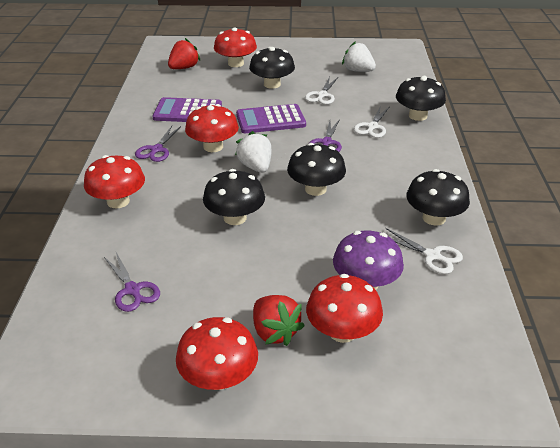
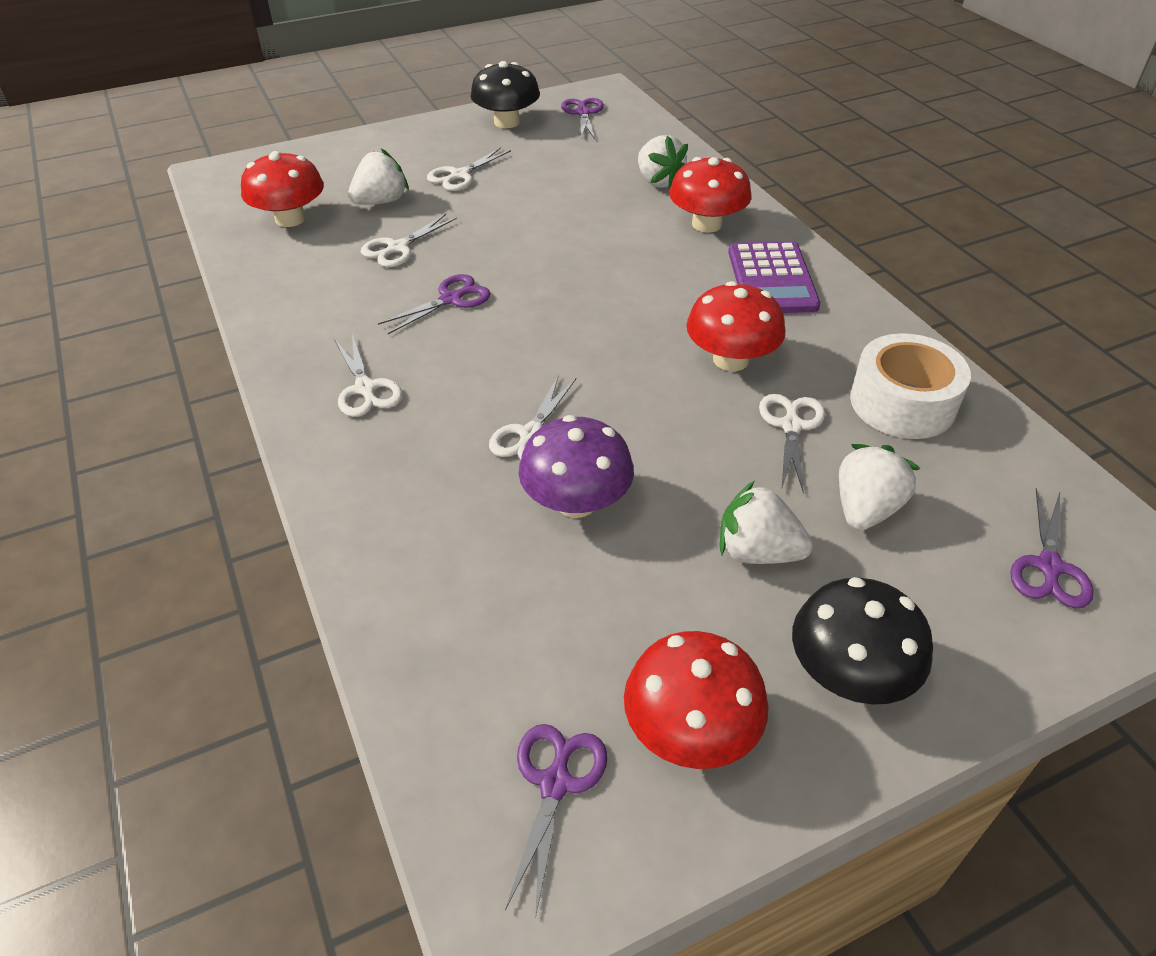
black mushroom: 5 -> 2
purple calculator: 2 -> 1
purple scissors: 3 -> 4
red mushroom: 5 -> 4
red strawberry: 2 -> 0
white scissors: 3 -> 5
white strawberry: 2 -> 4
white tape: 0 -> 1

